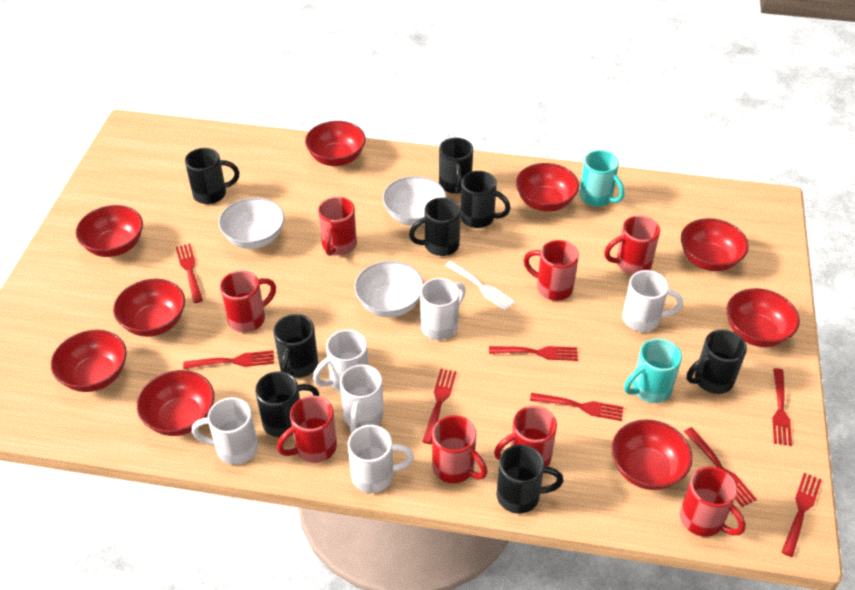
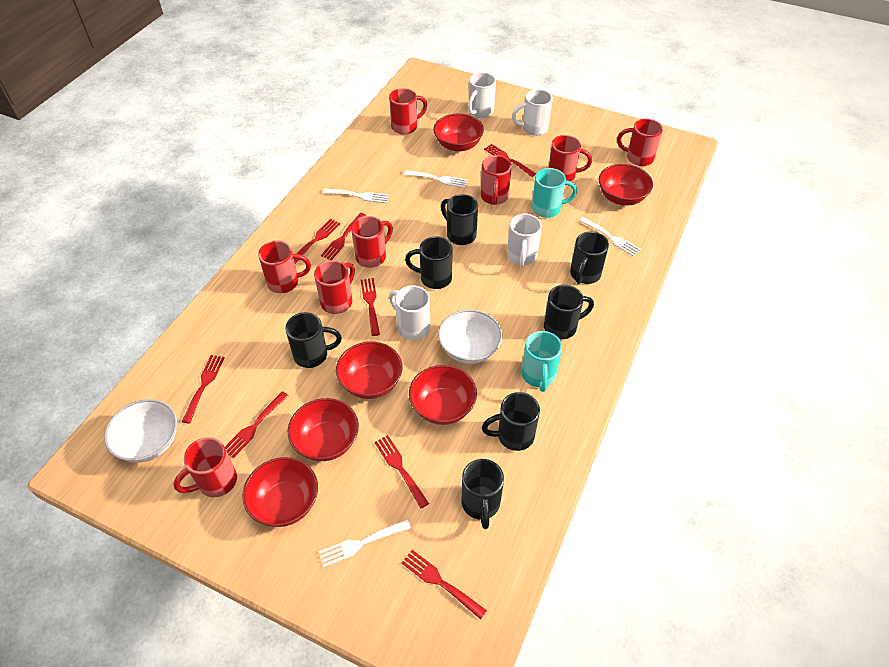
black mug: 8 -> 7
red bowl: 9 -> 6
white bowl: 3 -> 2
white fork: 1 -> 4
white mug: 6 -> 4

